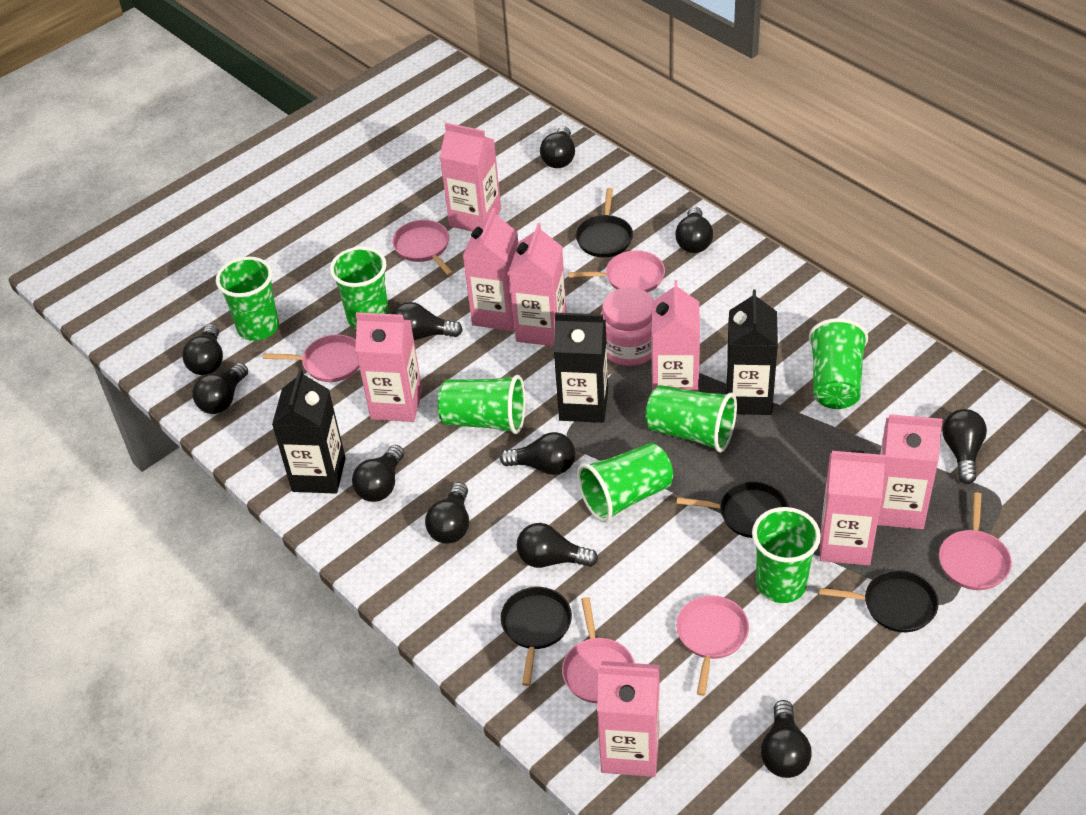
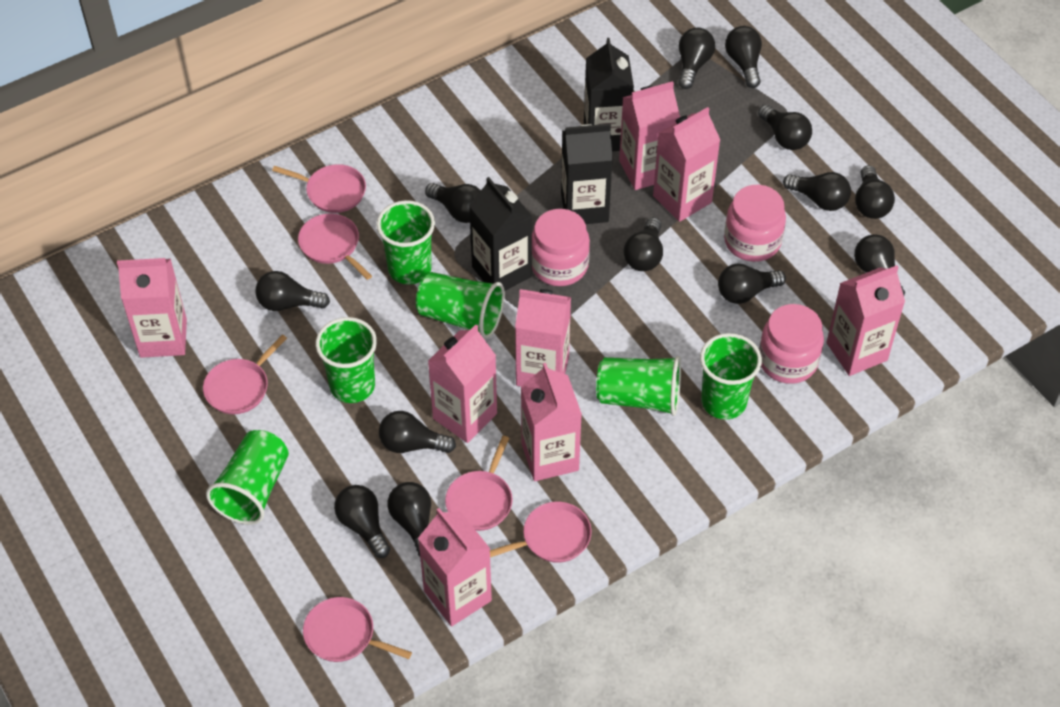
black light bulb: 11 -> 13
black pan: 4 -> 0
green cup: 7 -> 6
pink jar: 1 -> 3

